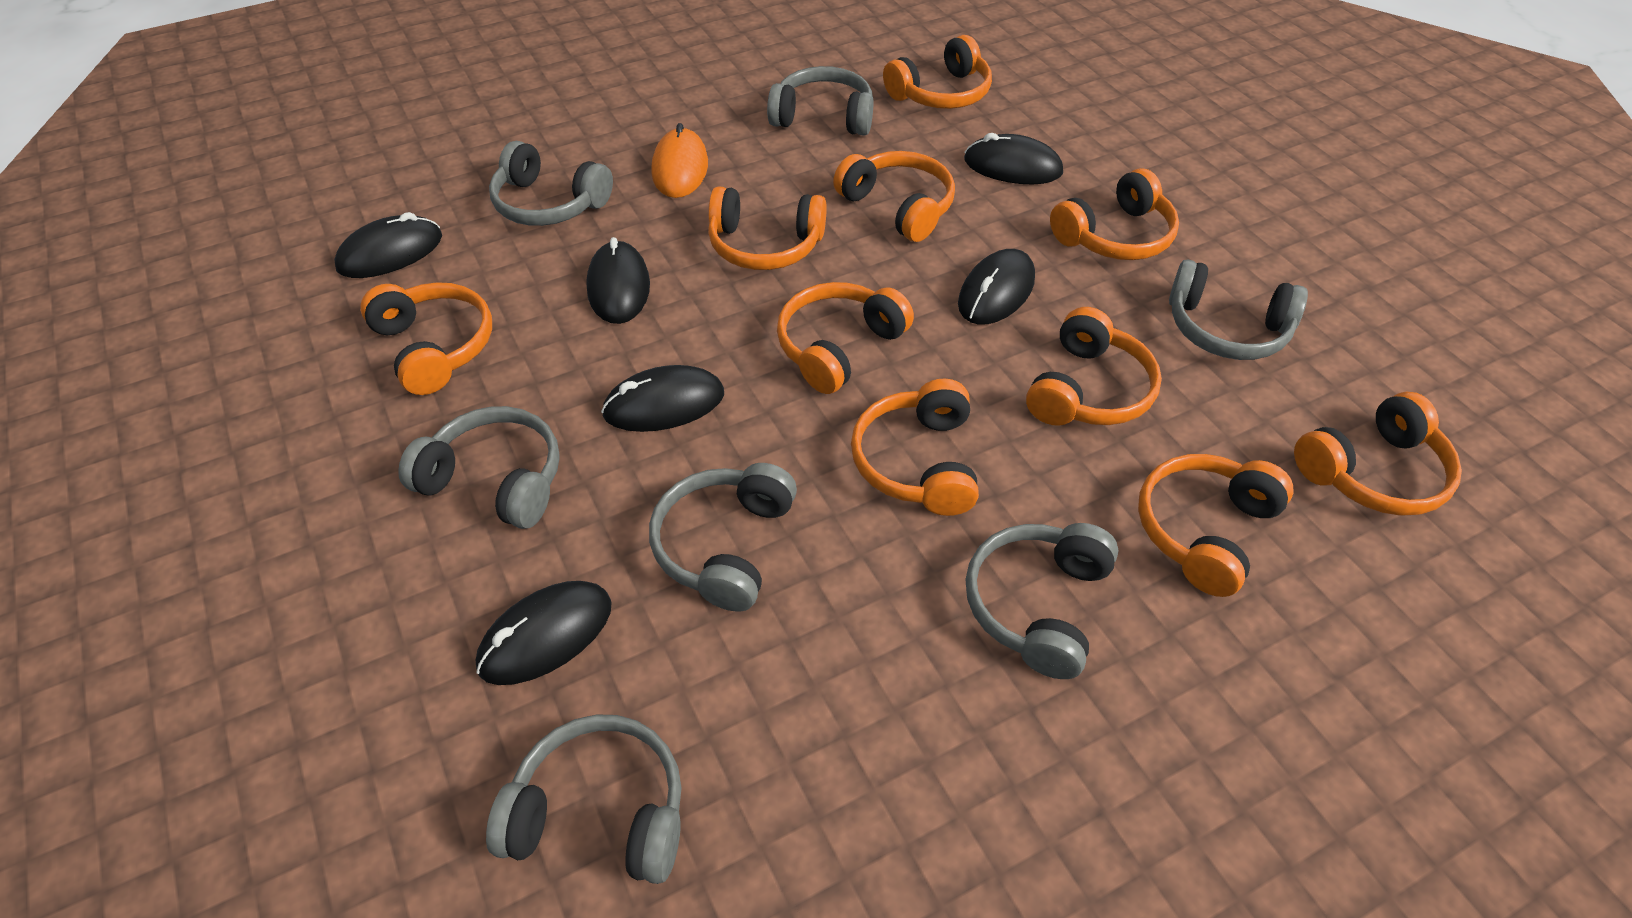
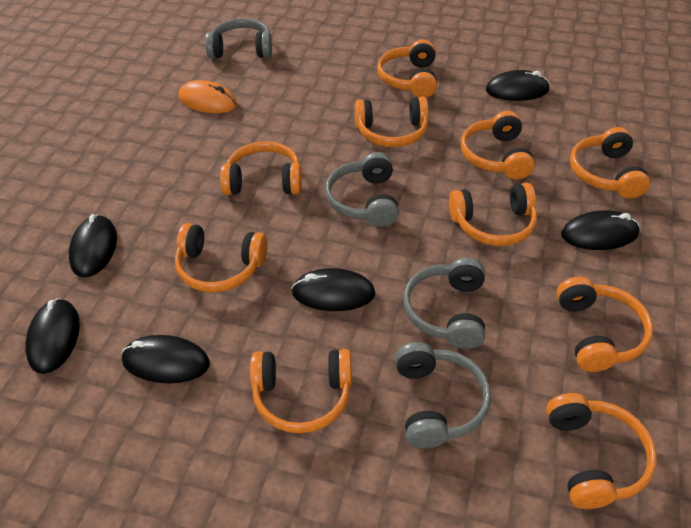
grey headphones: 7 -> 4

